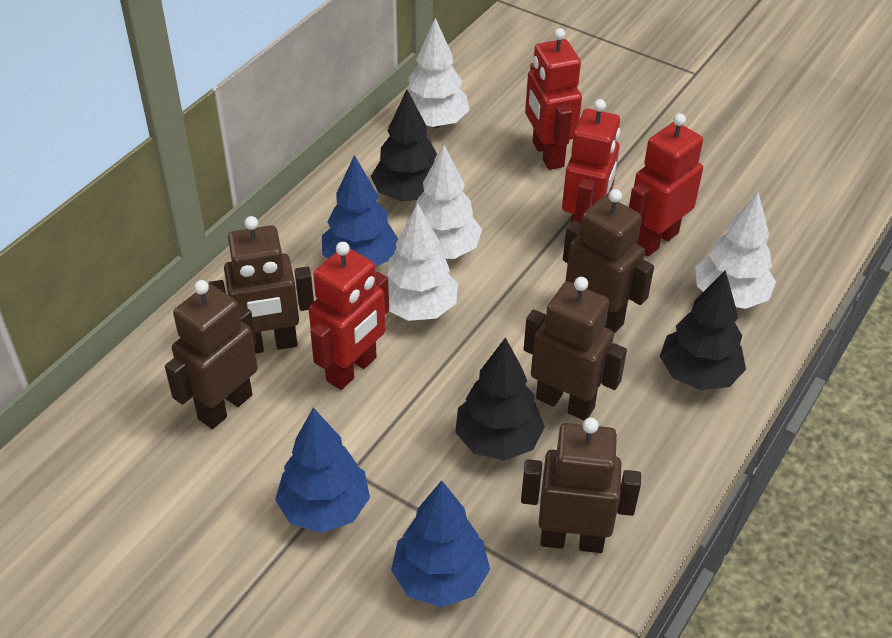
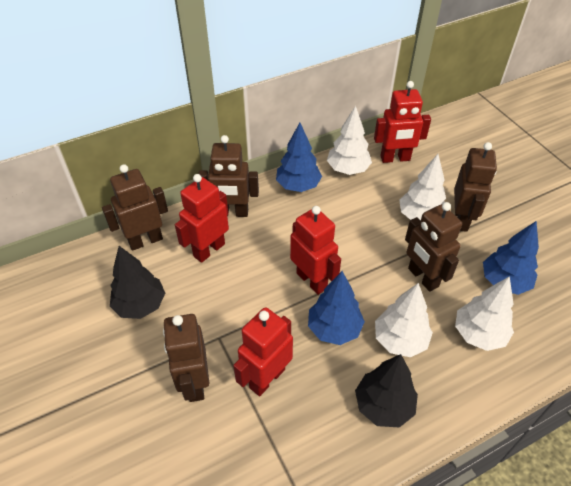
black tree: 3 -> 2

